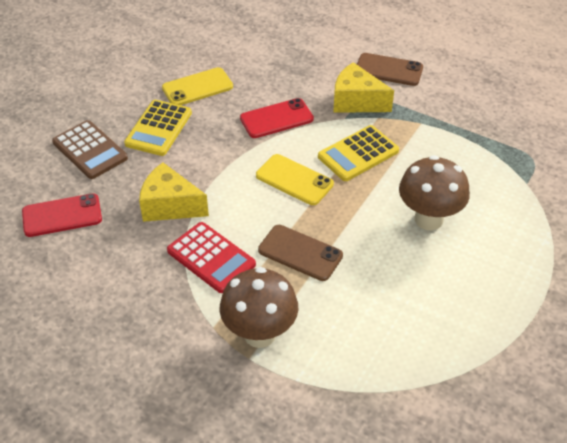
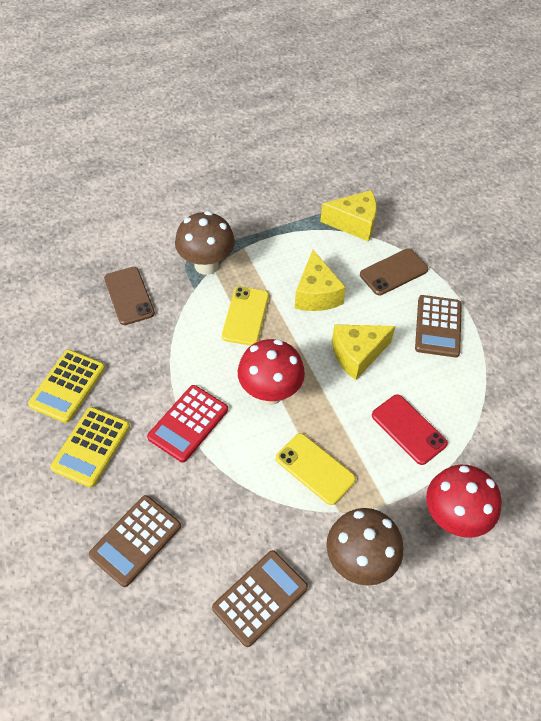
brown calculator: 1 -> 3
red mushroom: 0 -> 2
red phone: 2 -> 1
yellow cheese: 2 -> 3

